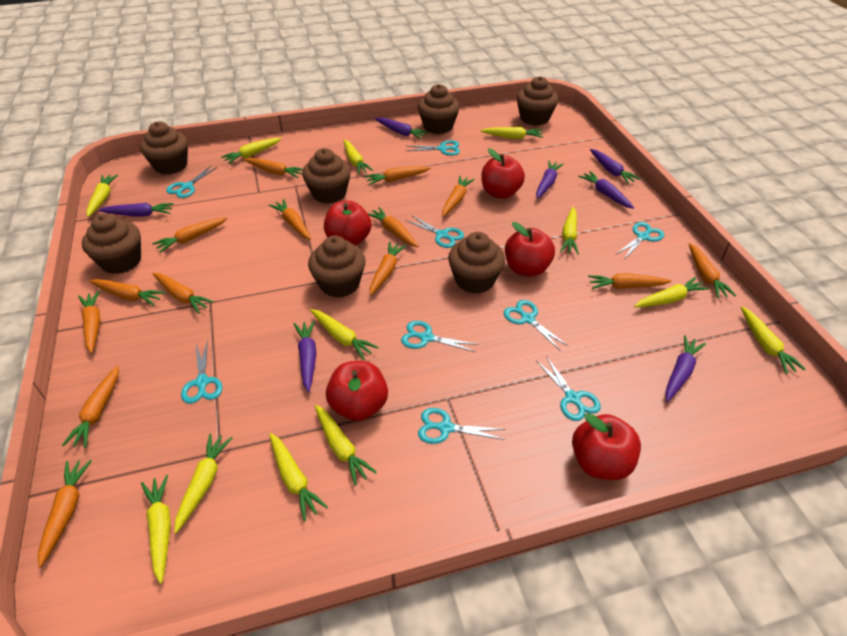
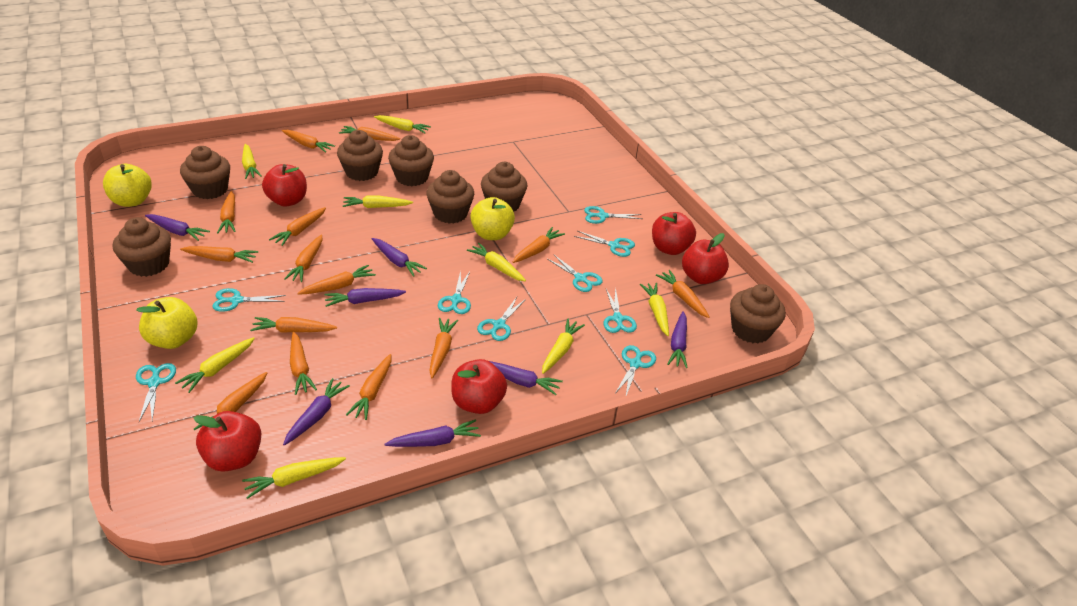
yellow apple: 0 -> 3
yellow carrot: 12 -> 8

